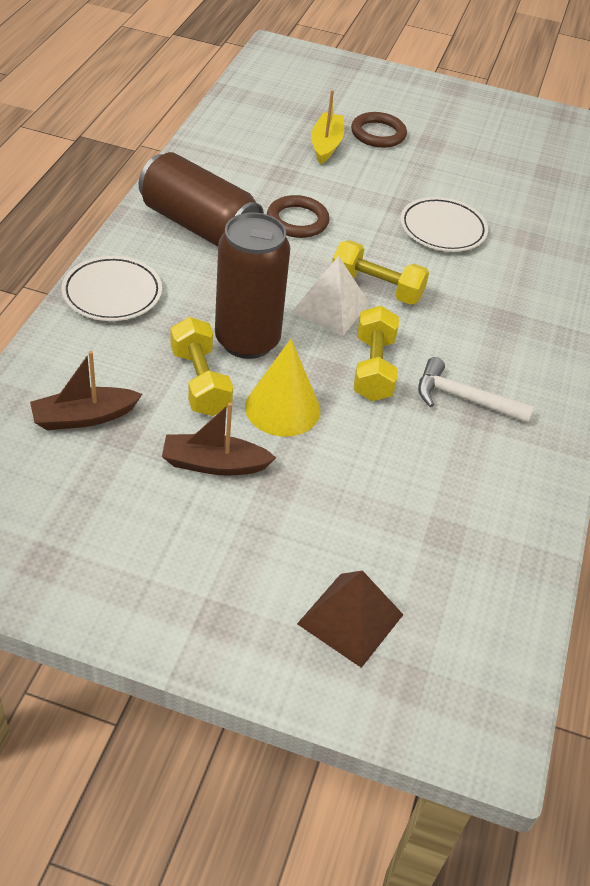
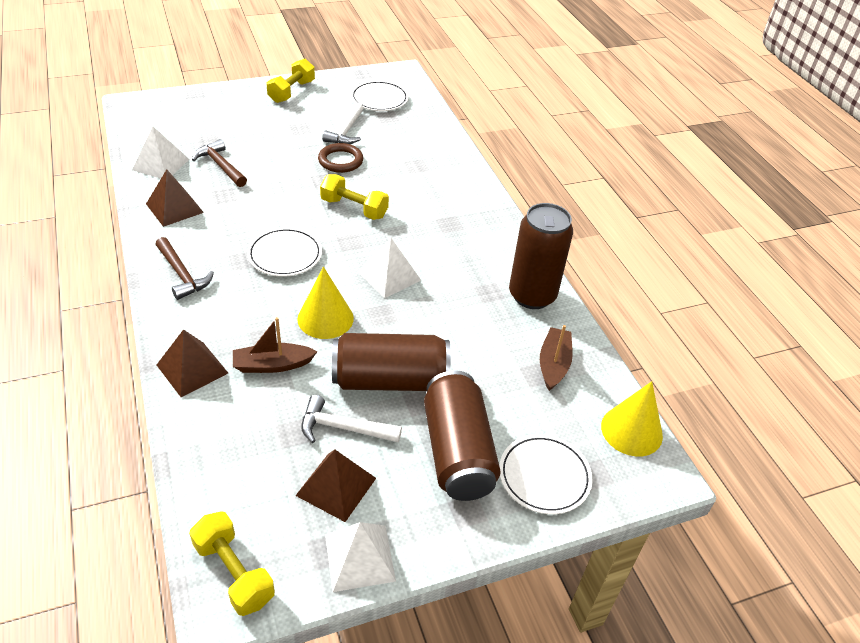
brown can: 2 -> 3
brown hammer: 0 -> 2
brown pyramid: 1 -> 3
brown ring: 2 -> 1
white hammer: 1 -> 2
white plate: 2 -> 3
white pyramid: 1 -> 3
yellow boat: 1 -> 0
yellow cone: 1 -> 2

